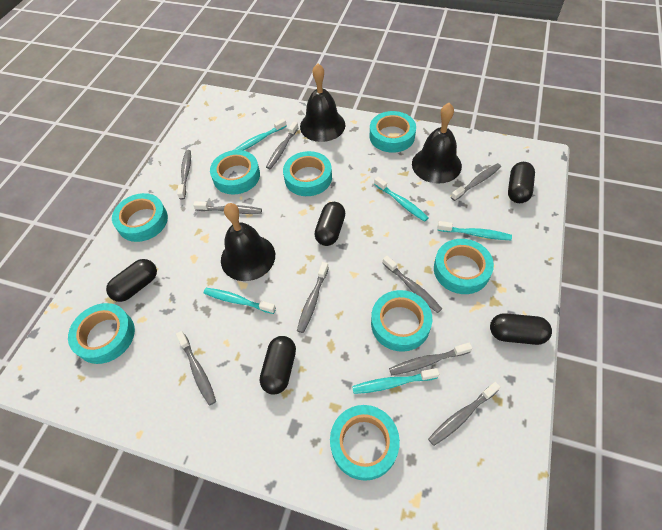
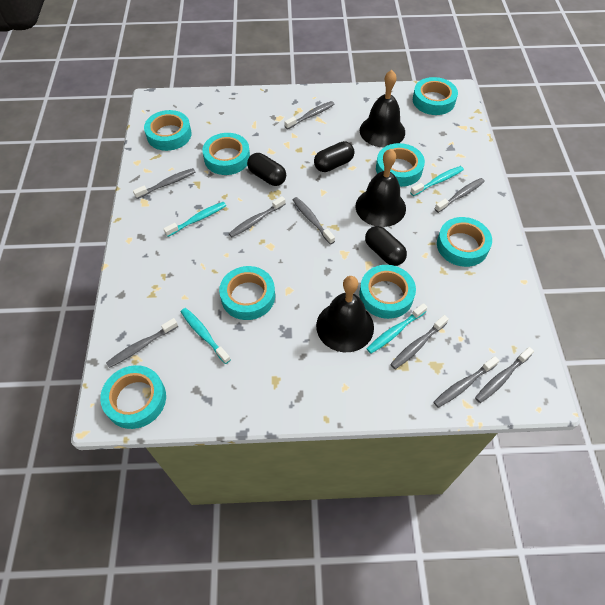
black capsule: 5 -> 3
turquoise toothbrush: 5 -> 4

